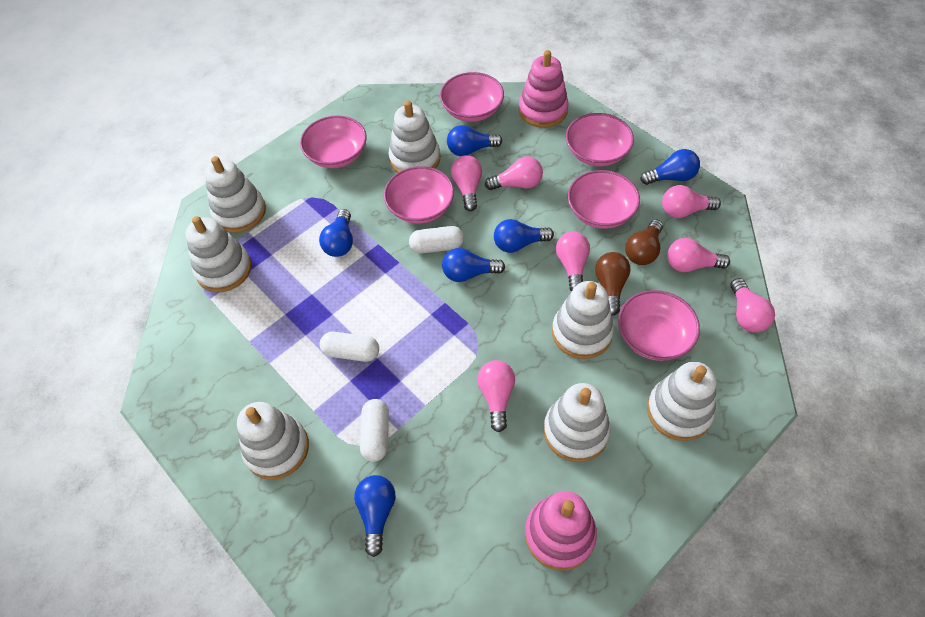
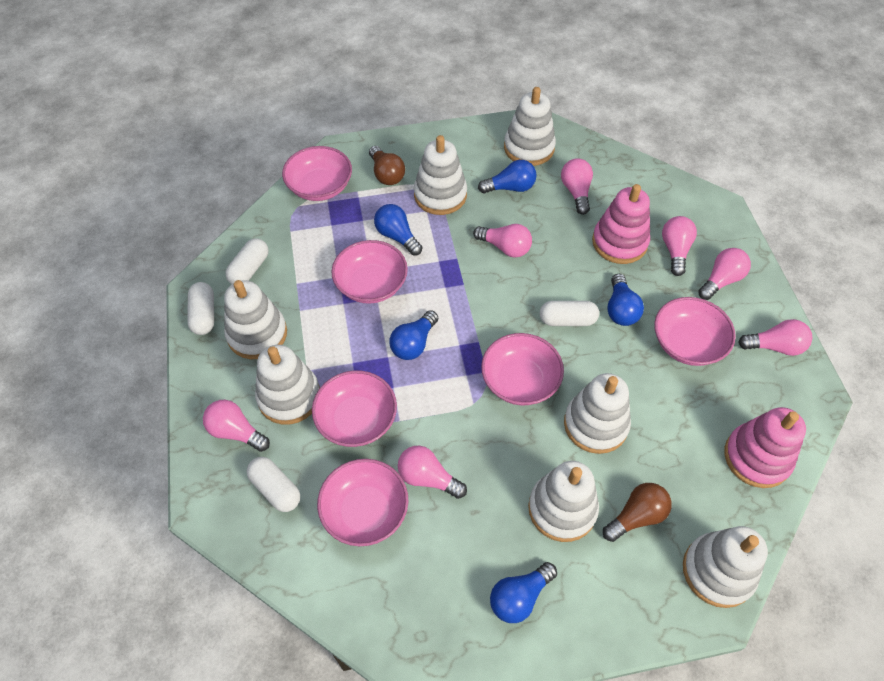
blue light bulb: 6 -> 5
white capsule: 3 -> 4

